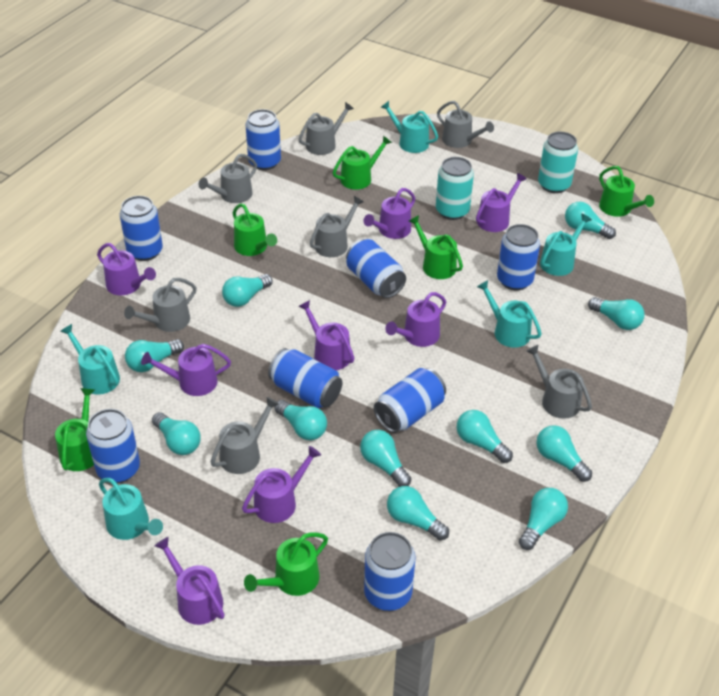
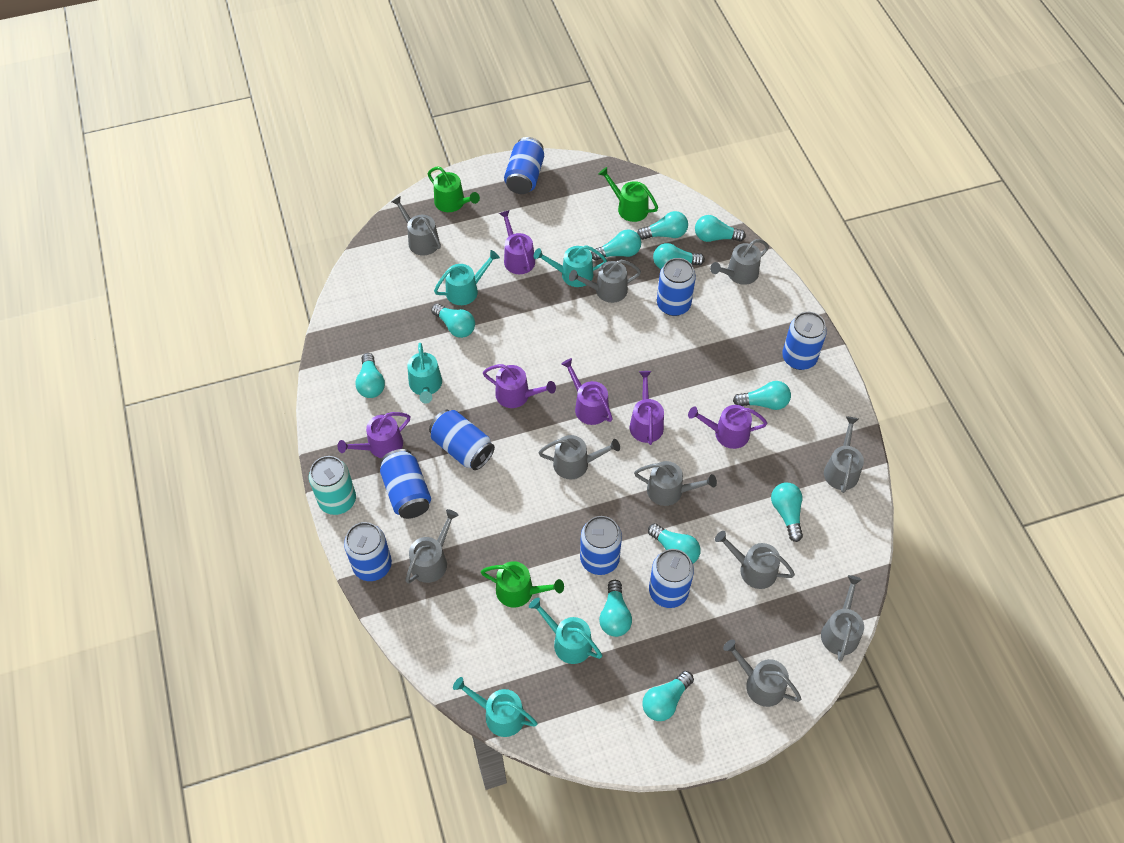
green watering can: 6 -> 3
grey watering can: 7 -> 10
purple watering can: 8 -> 6
turquoise can: 2 -> 1

